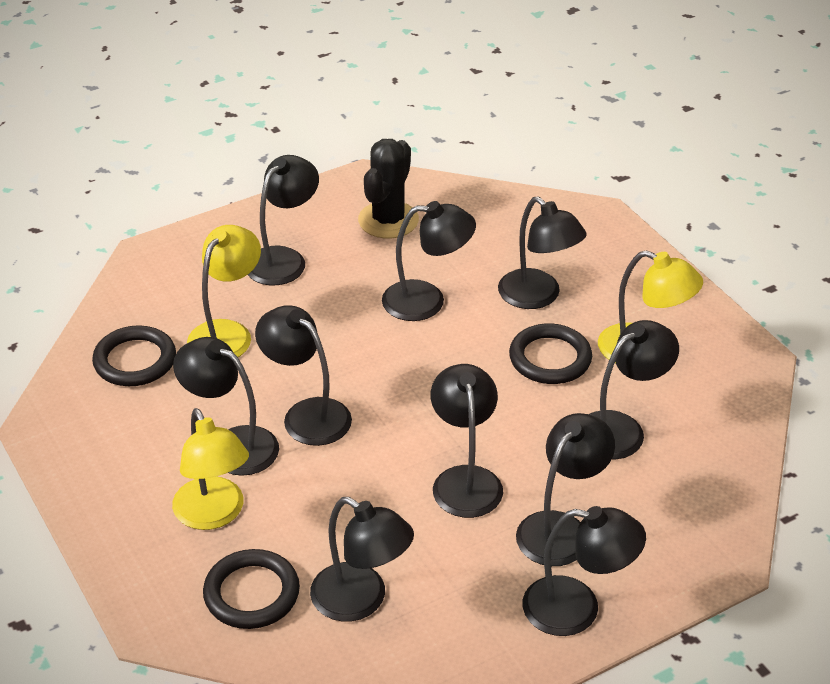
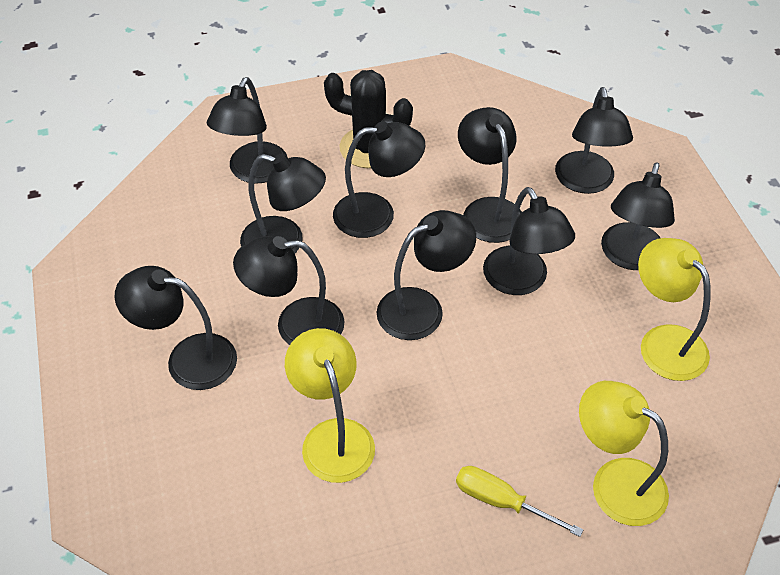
black ring: 3 -> 0
yellow screwdriver: 0 -> 1

